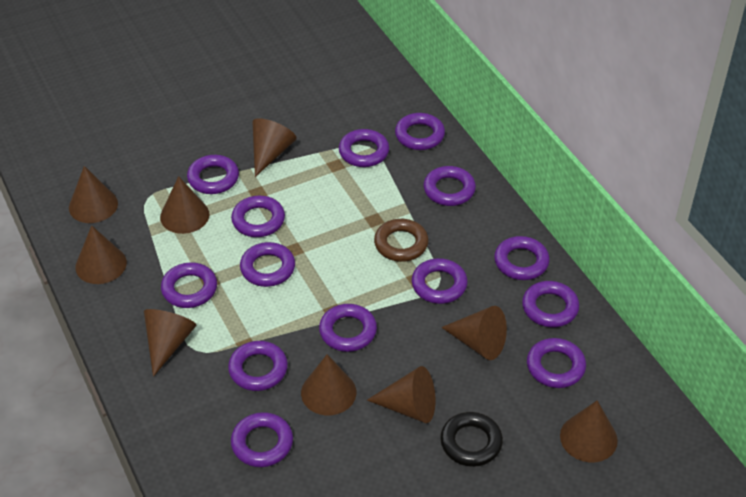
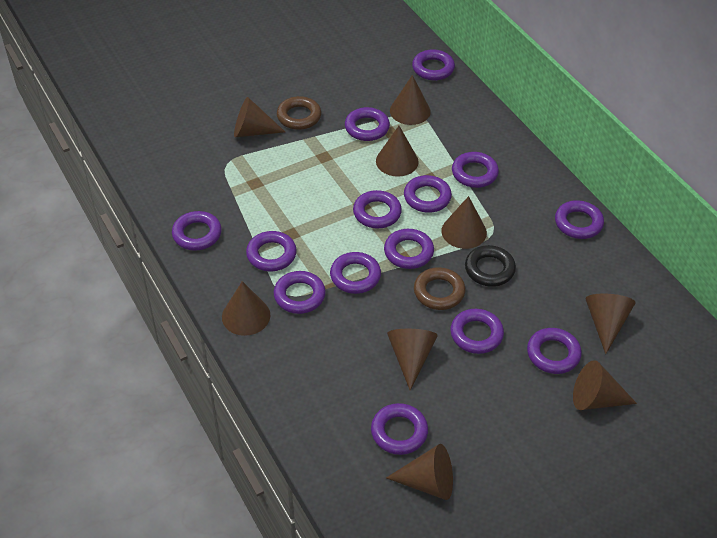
brown ring: 1 -> 2

